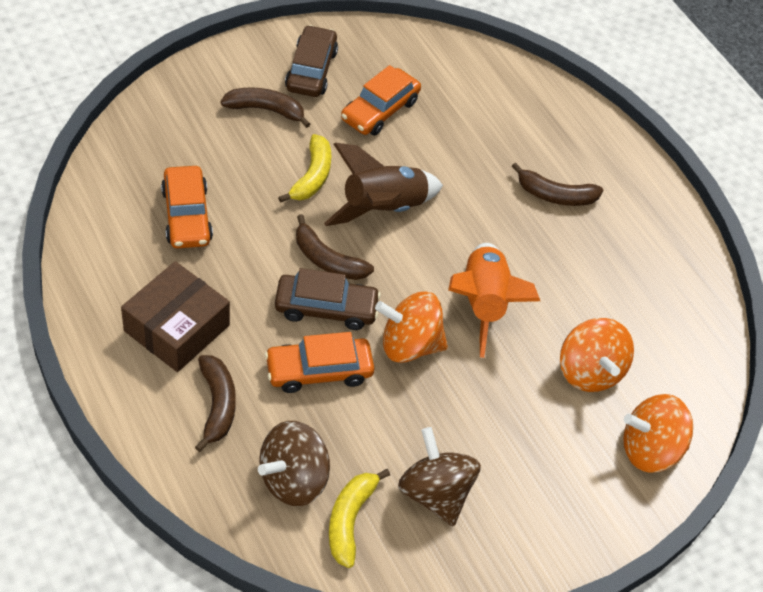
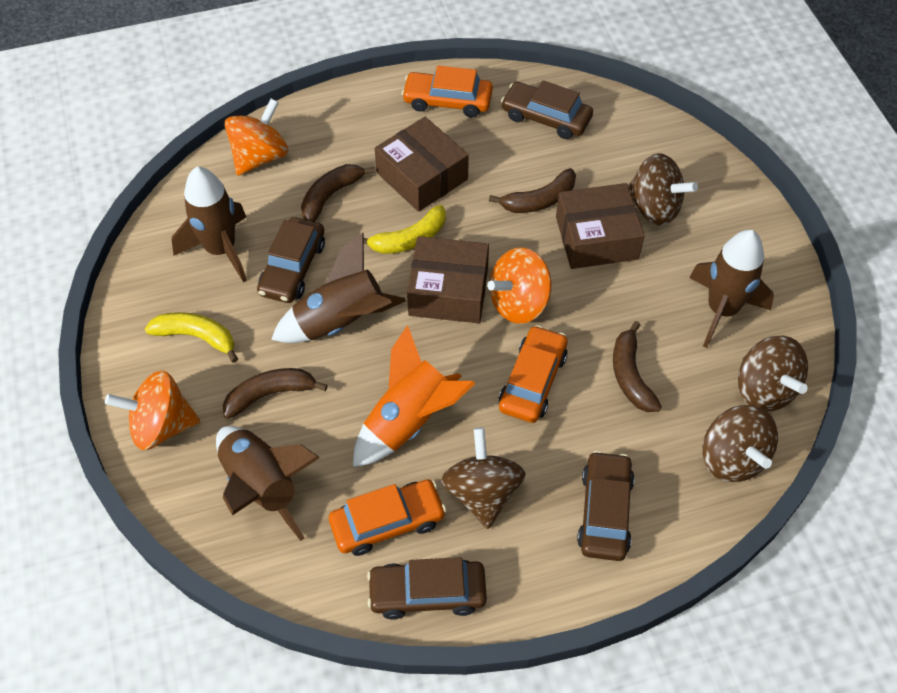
brown box: 1 -> 3
brown car: 2 -> 4
brown rocket: 1 -> 4
brown spinning top: 2 -> 4

